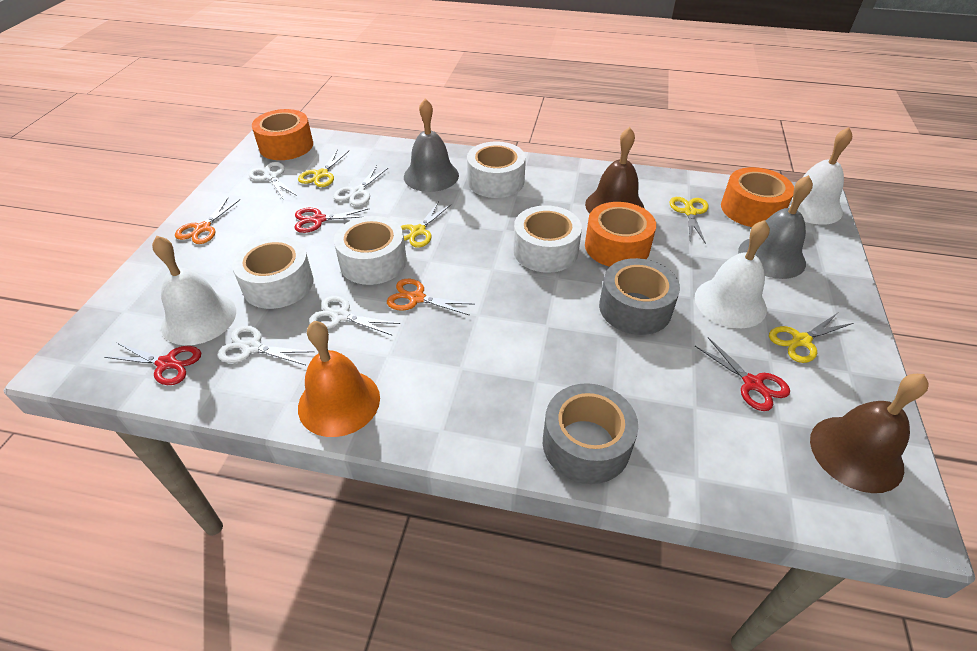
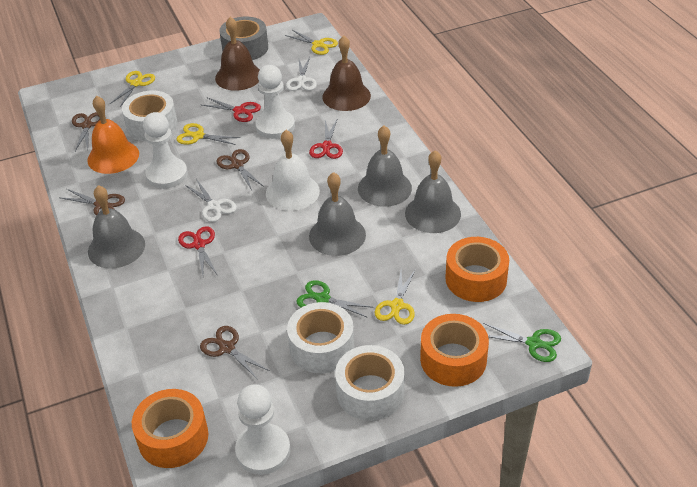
brown scissors: 0 -> 4
green scissors: 0 -> 2
grey bell: 2 -> 4
grey tape: 2 -> 1
orange scissors: 2 -> 0
white bell: 3 -> 1
white pawn: 0 -> 3
white scissors: 4 -> 2
white tape: 4 -> 3

